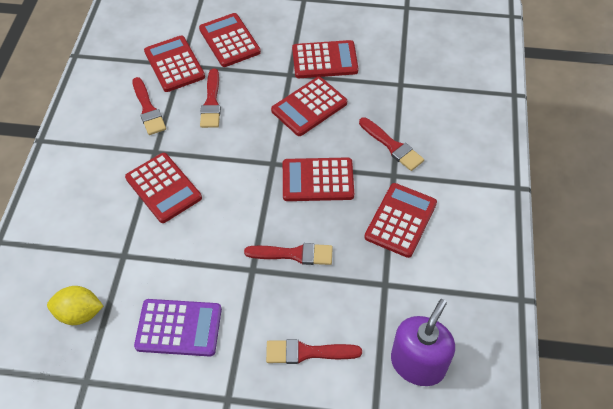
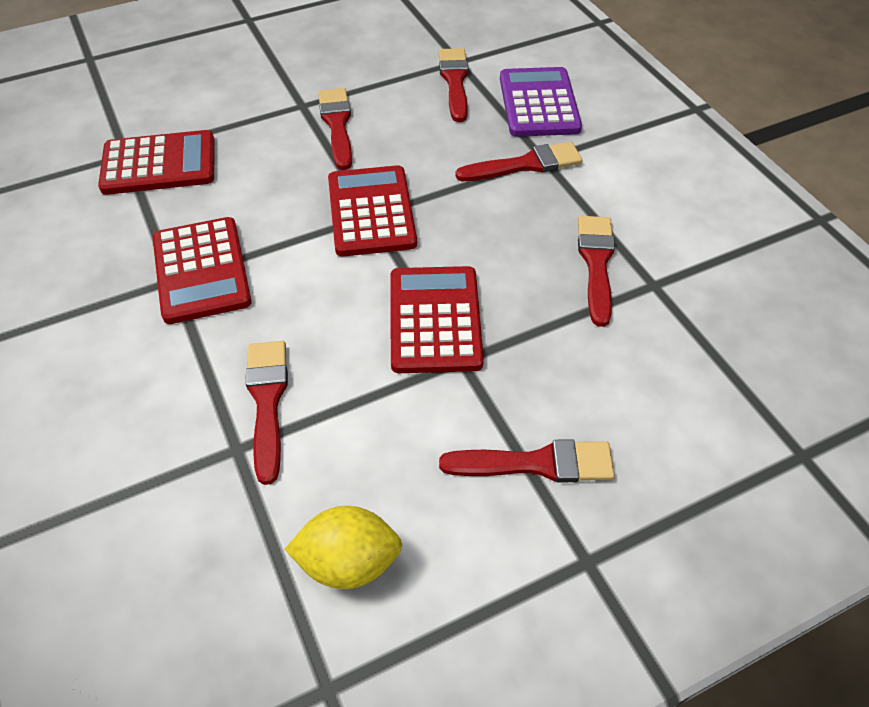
purple soap dispenser: 1 -> 0
red brush: 5 -> 6
red calculator: 7 -> 4

